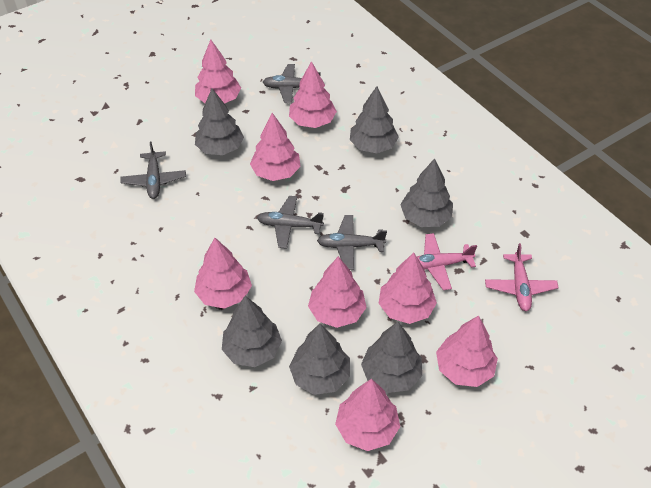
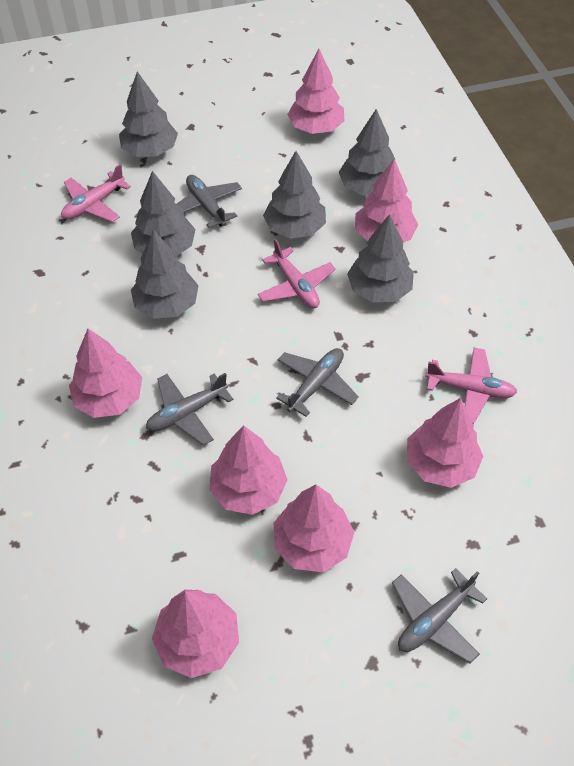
pink plane: 2 -> 3
pink tree: 8 -> 7

